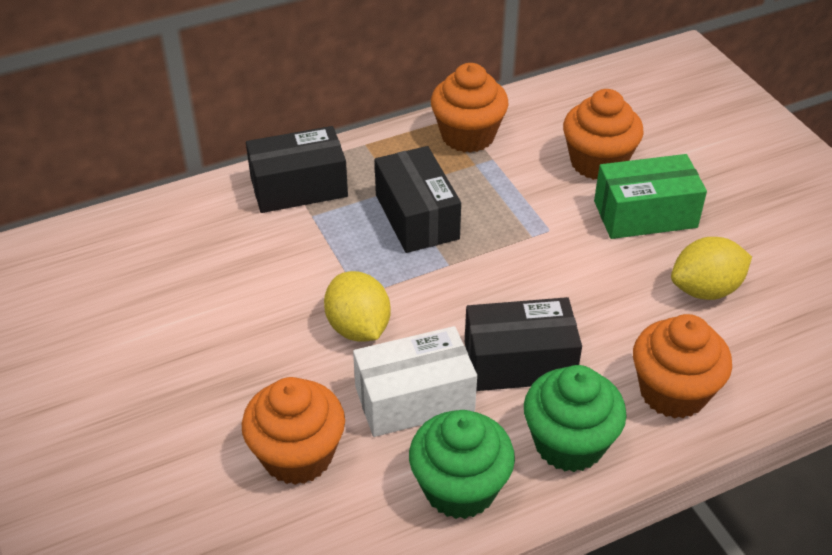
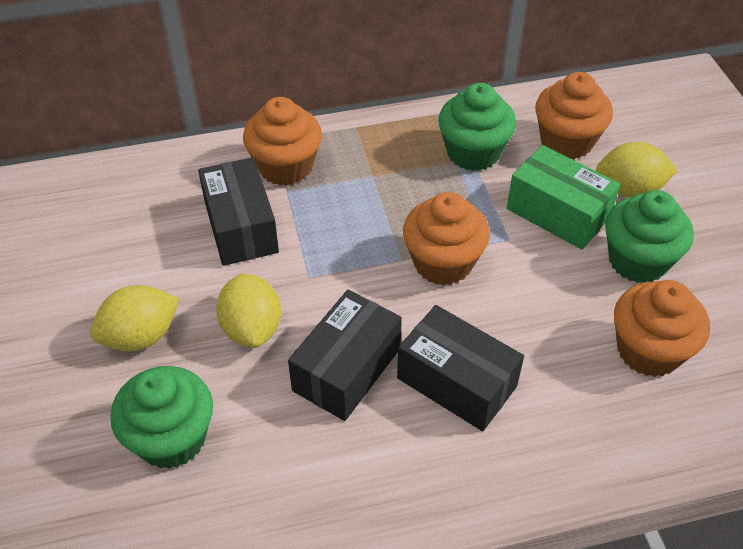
green cupcake: 2 -> 3
white box: 1 -> 0
yellow lemon: 2 -> 3

